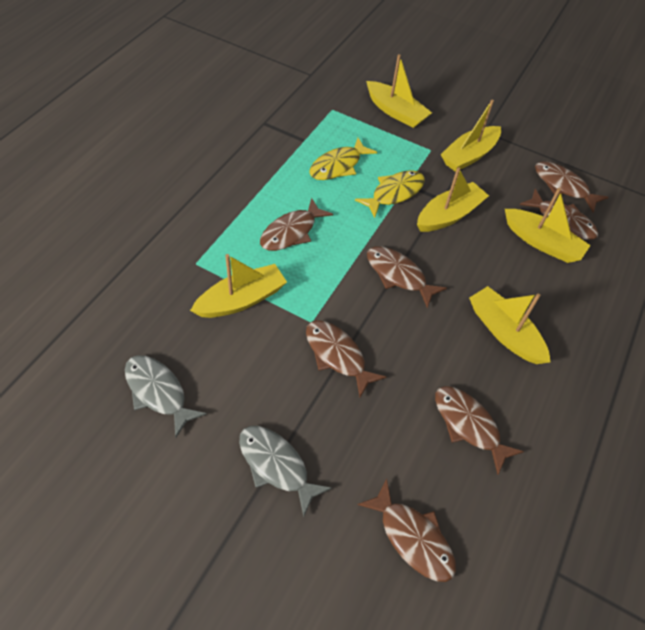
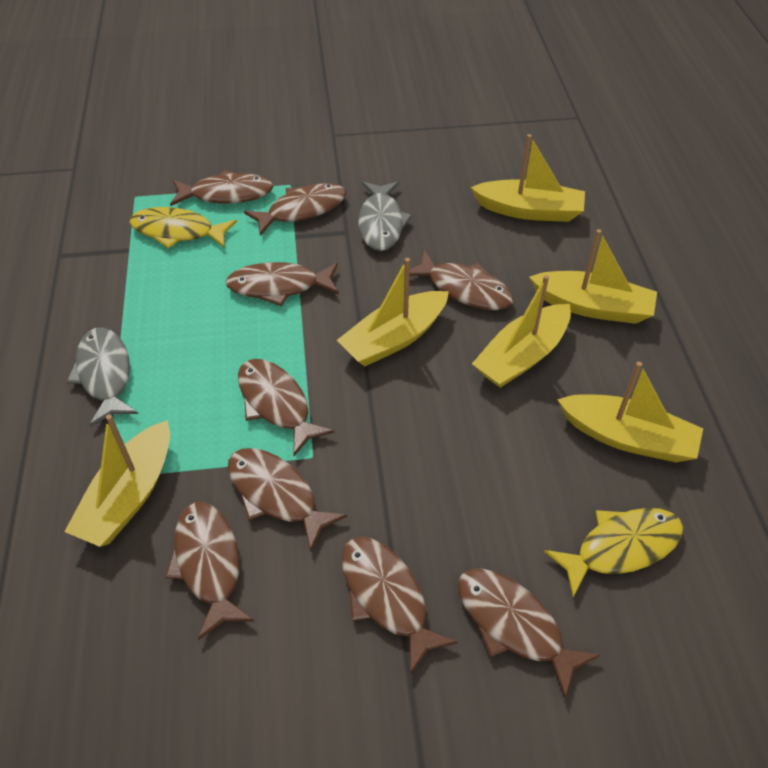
brown fish: 7 -> 9

